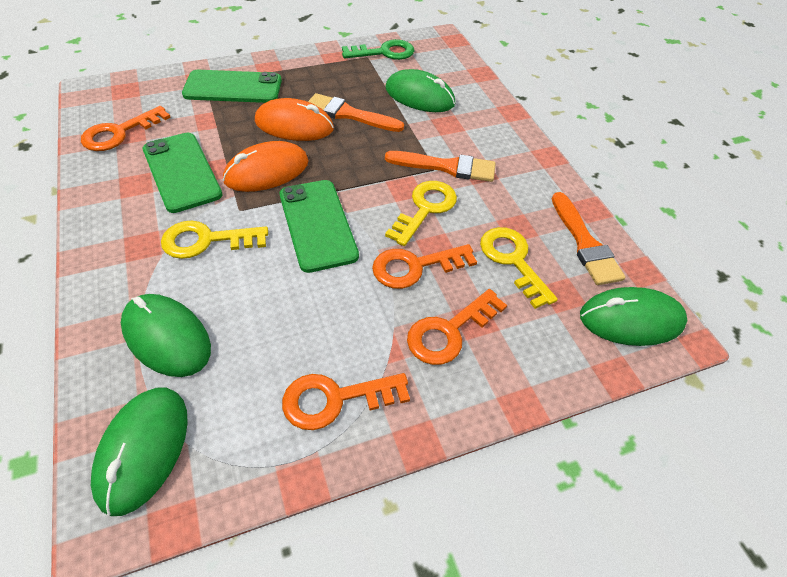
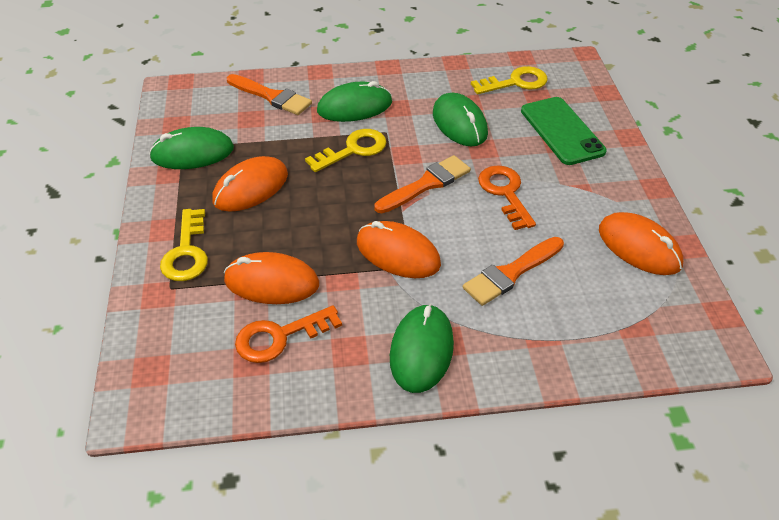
green key: 1 -> 0
green phone: 3 -> 1
orange key: 4 -> 2
orange mouse: 2 -> 4

